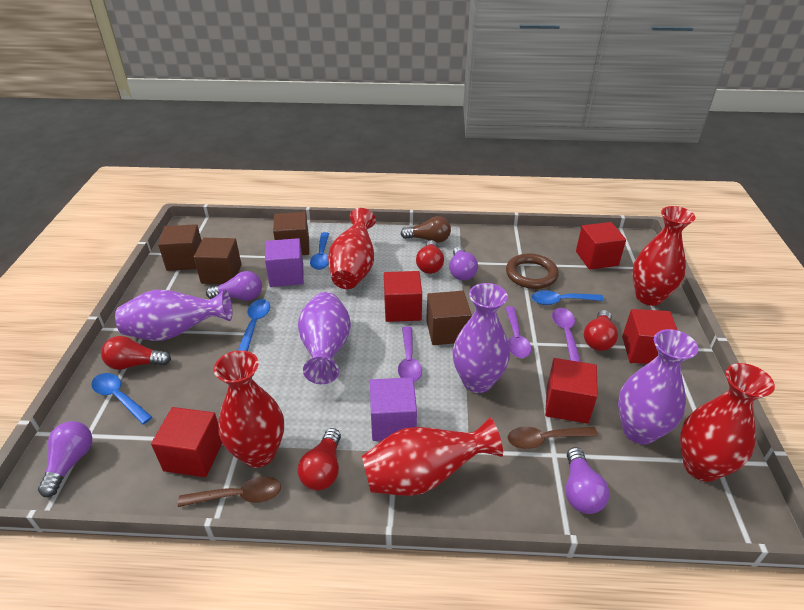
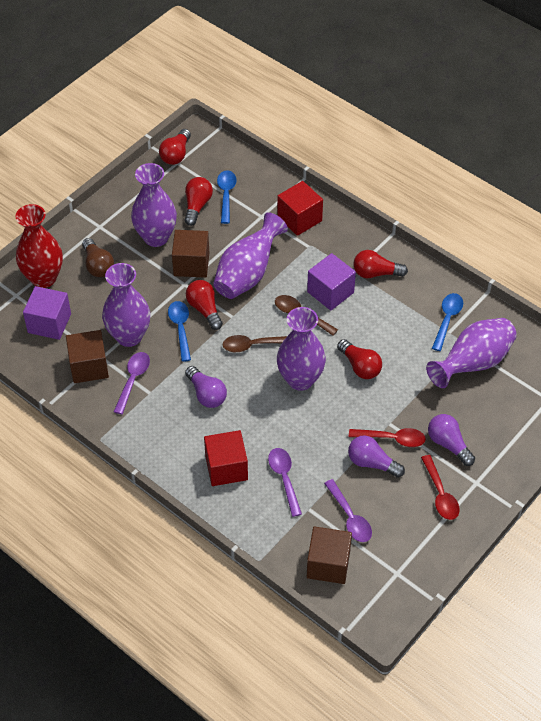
blue spoon: 4 -> 3
brown cube: 4 -> 3
brown ring: 1 -> 0
purple light bulb: 4 -> 3
purple vase: 4 -> 5
red cube: 5 -> 2
red light bulb: 4 -> 5
red spoon: 0 -> 2
red vase: 5 -> 1

